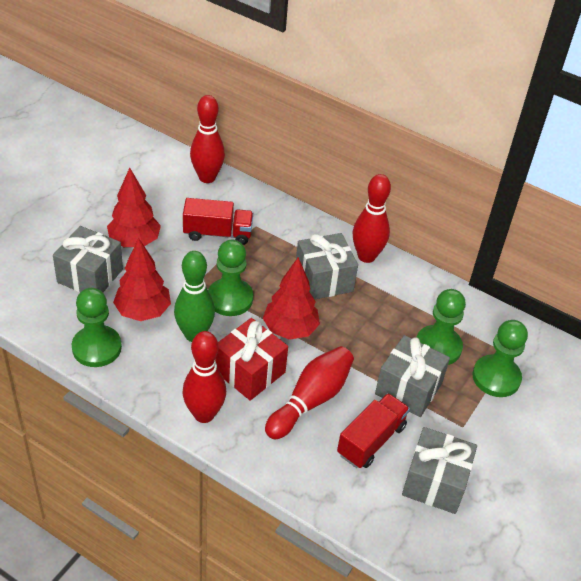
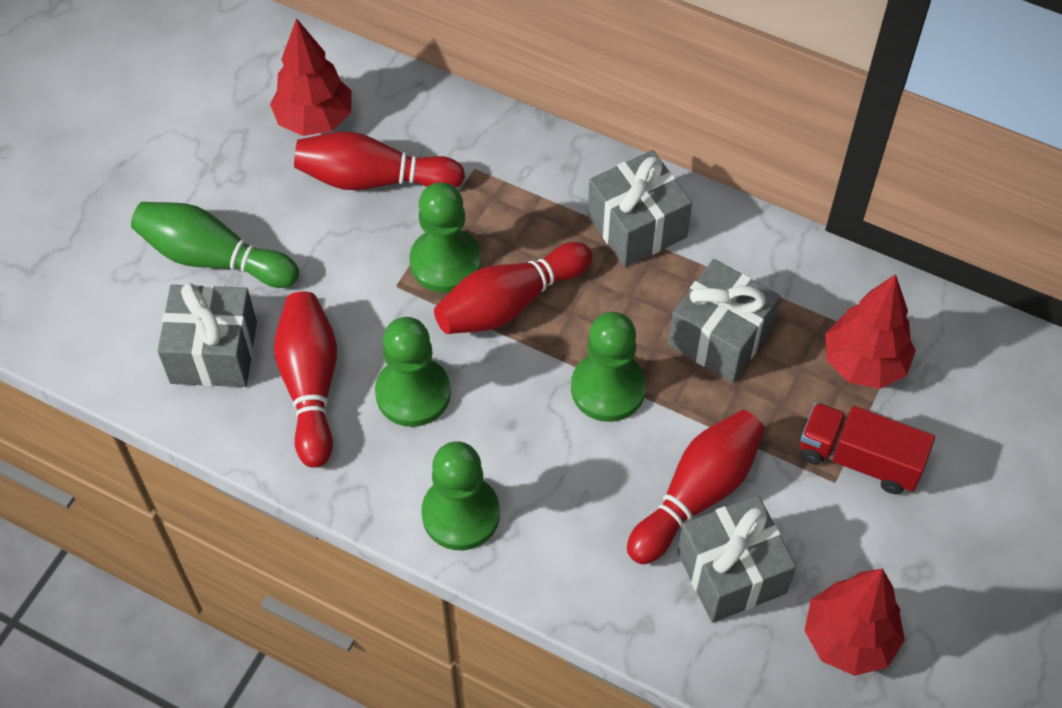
red gift: 1 -> 0
red truck: 2 -> 1

